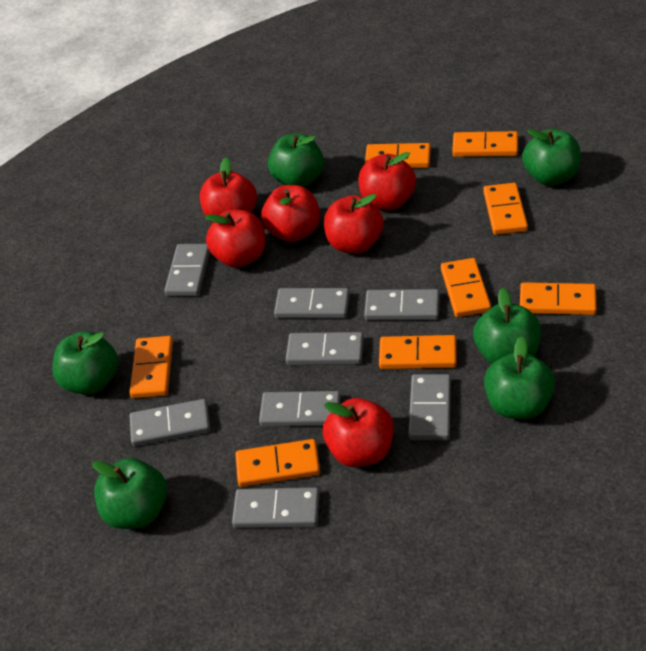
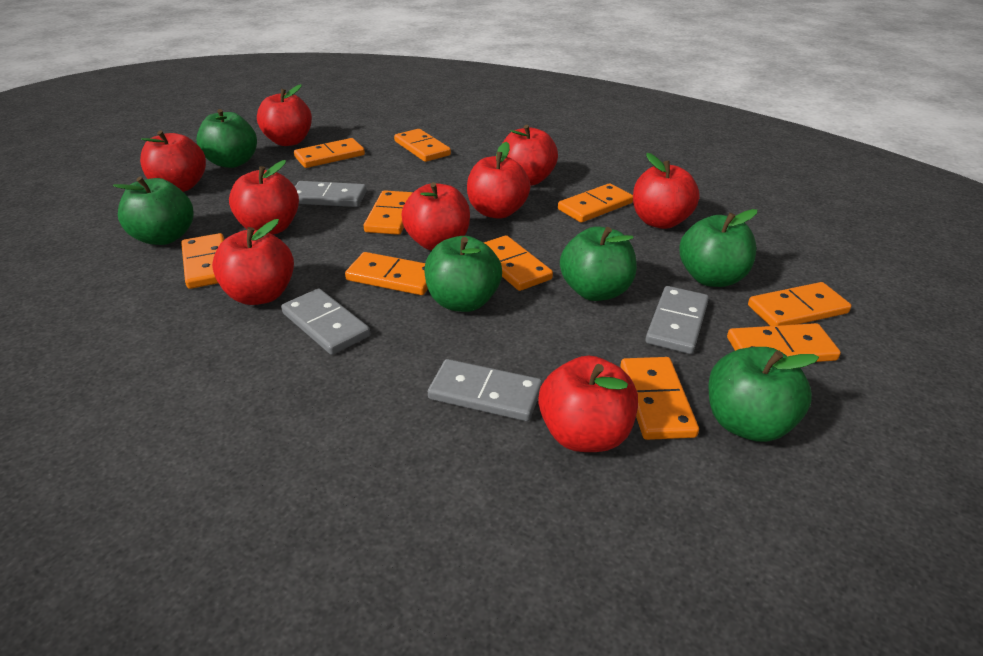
grey domino: 8 -> 4
orange domino: 8 -> 10
red apple: 6 -> 9

